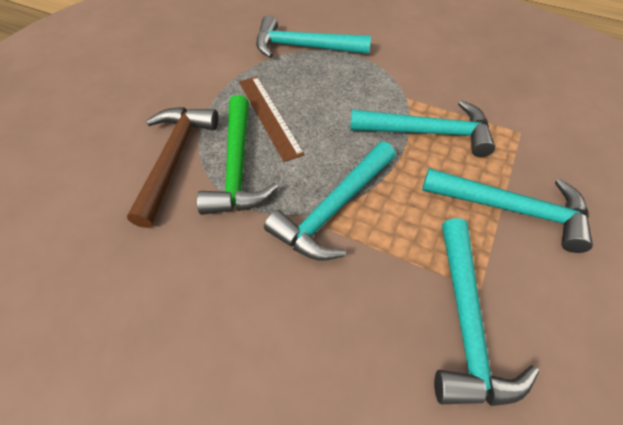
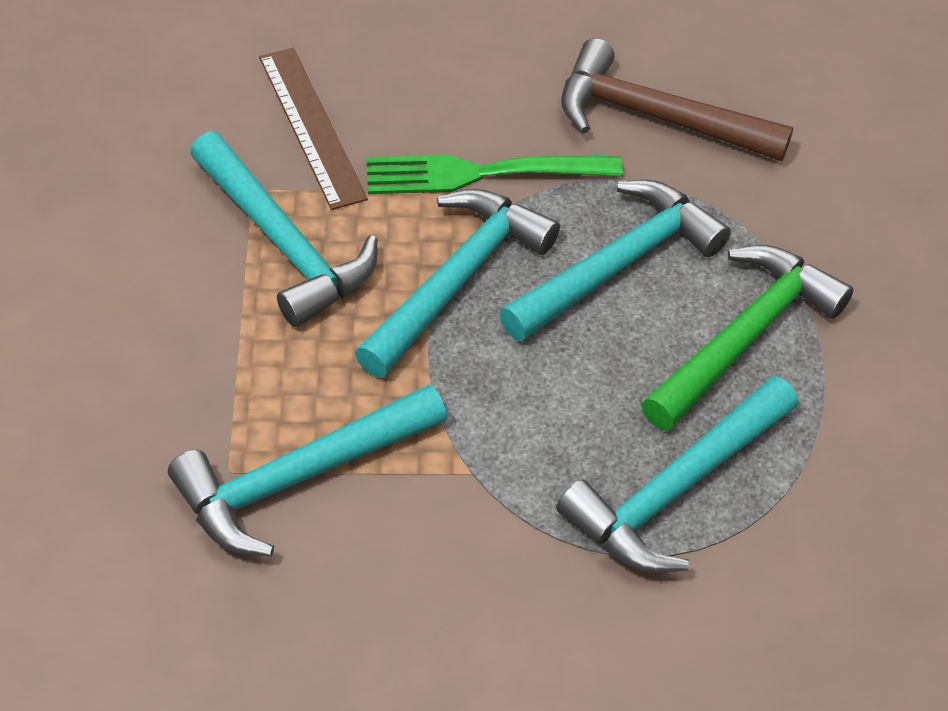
green fork: 0 -> 1

